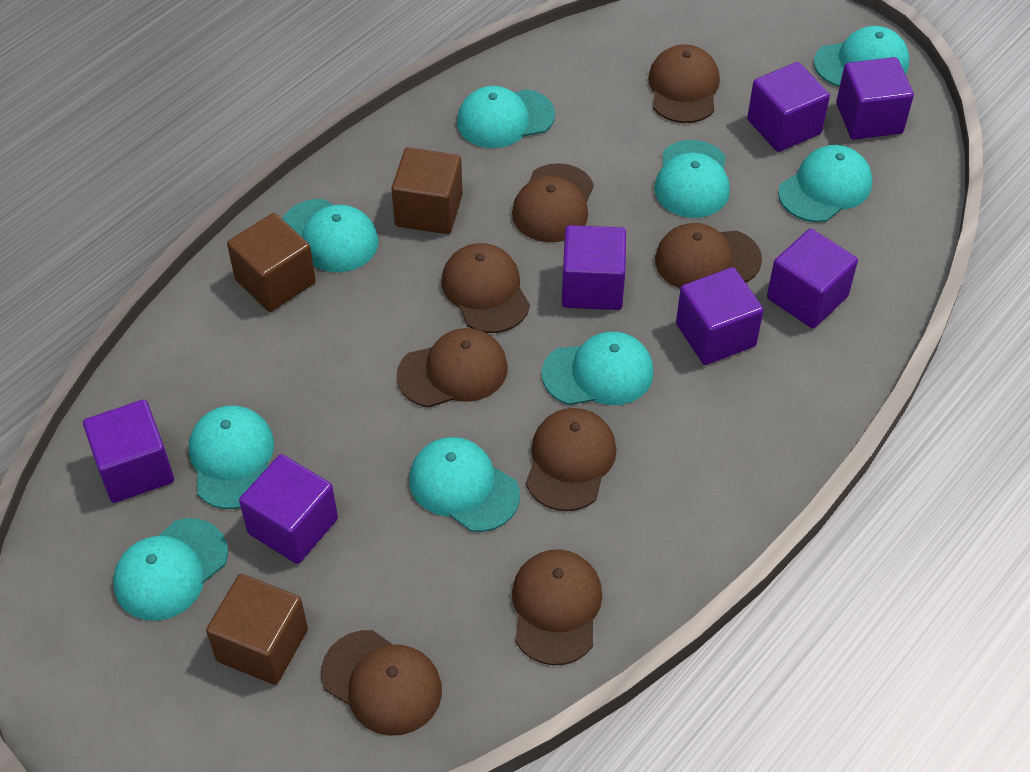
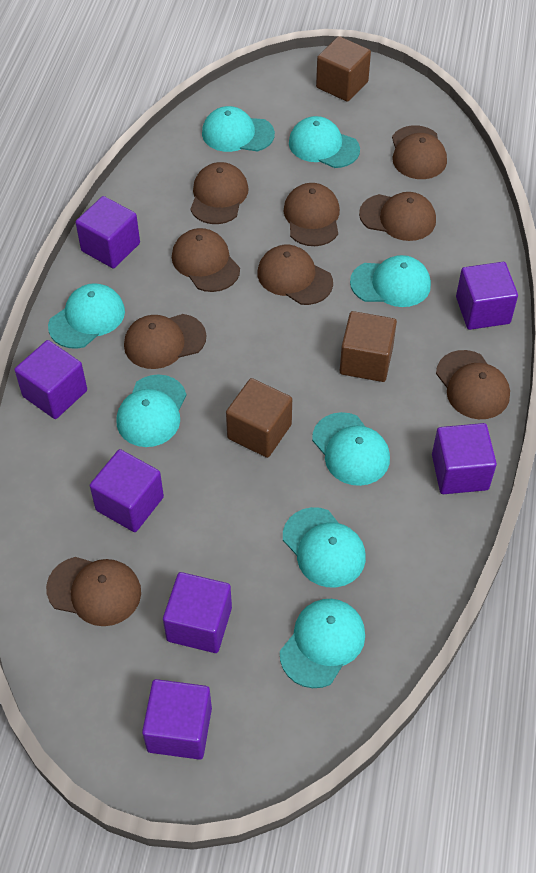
brown cap: 8 -> 9
turquoise cap: 9 -> 8

